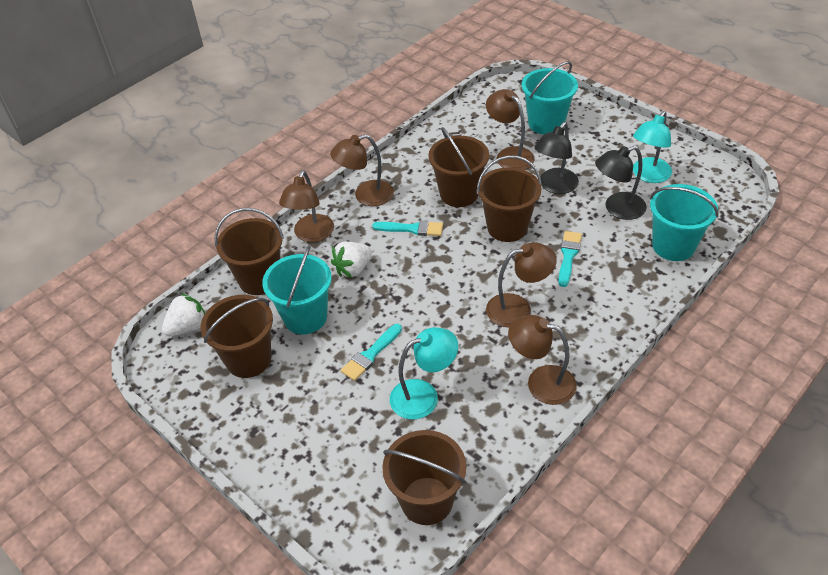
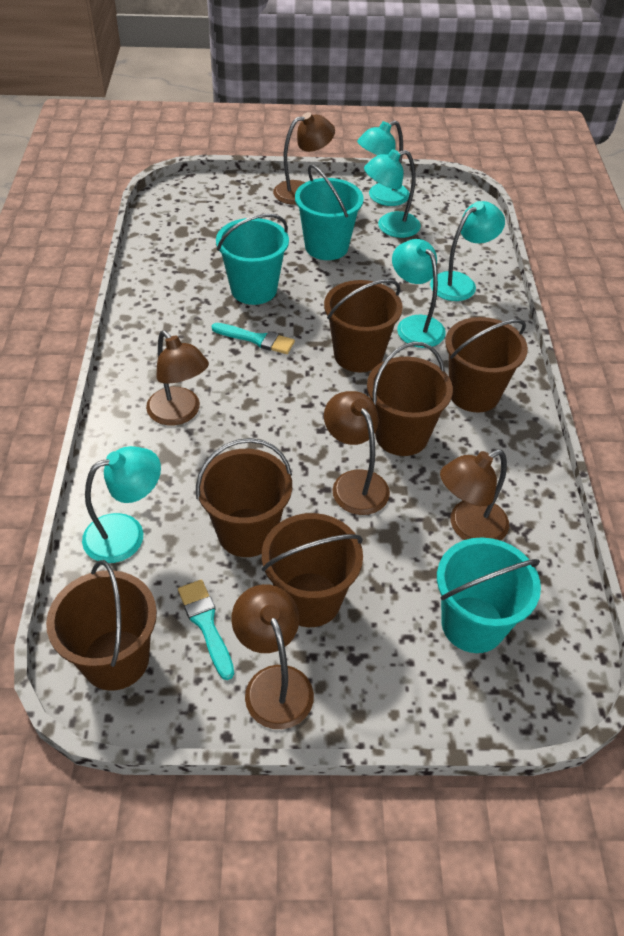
black lamp: 2 -> 0
brown bucket: 5 -> 6
turquoise brush: 3 -> 2
turquoise lamp: 2 -> 5
white strawberry: 2 -> 0

